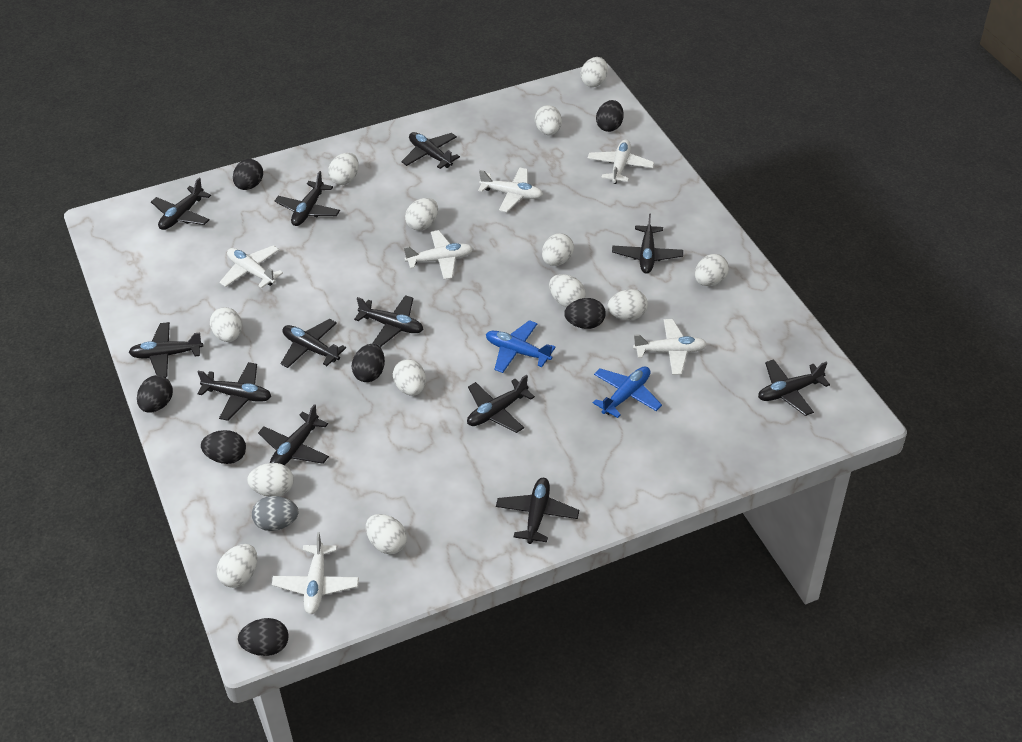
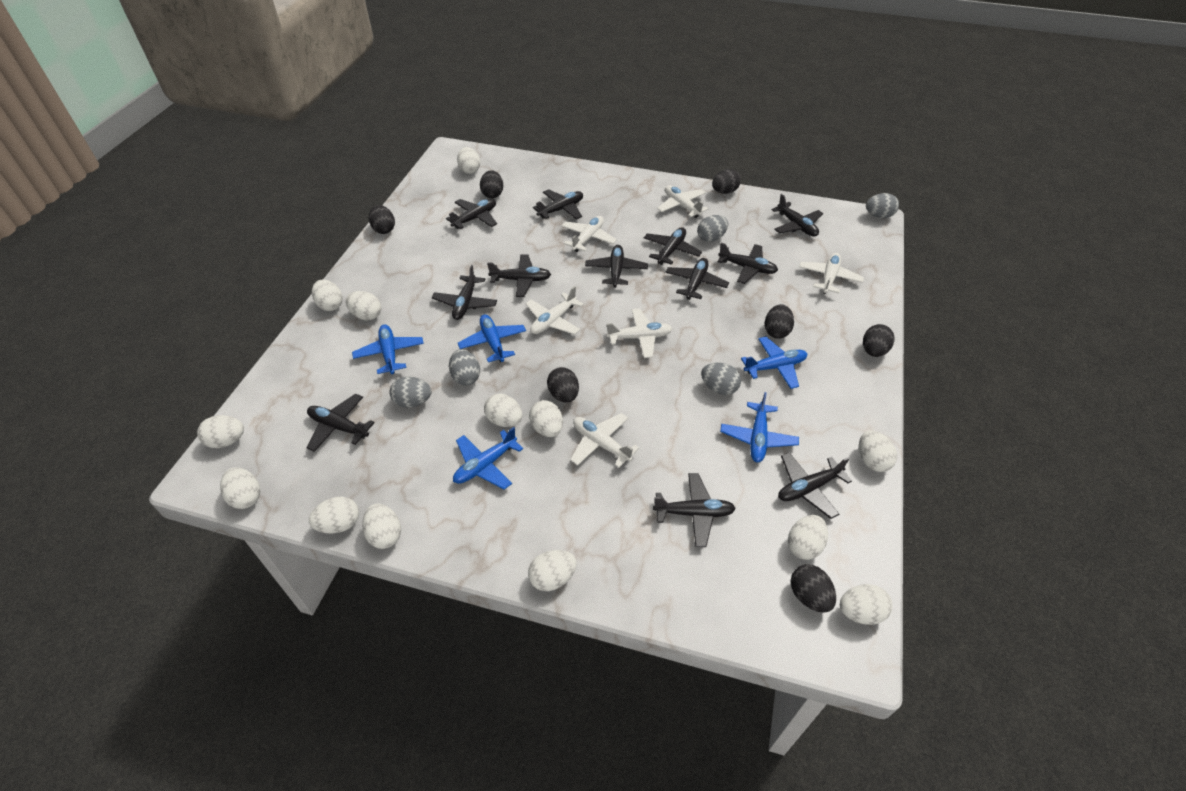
blue plane: 2 -> 5
grey egg: 1 -> 5

